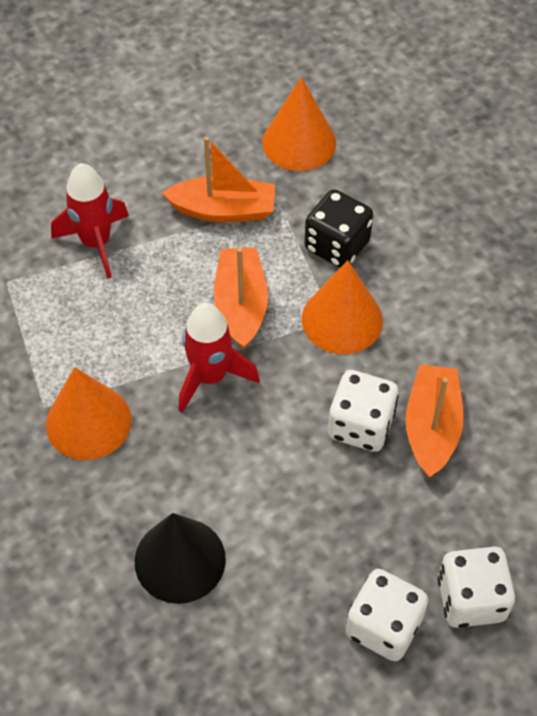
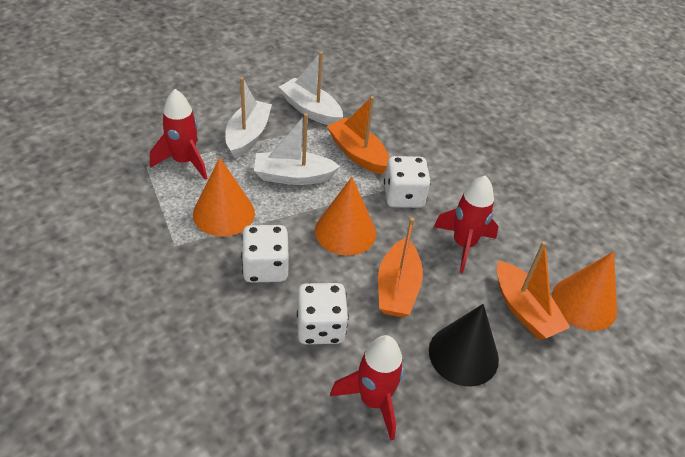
black dice: 1 -> 0
red rocket: 2 -> 3
white boat: 0 -> 3

